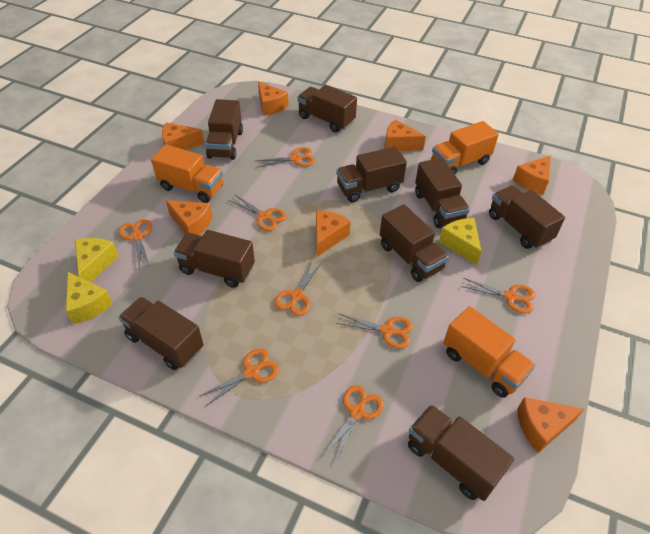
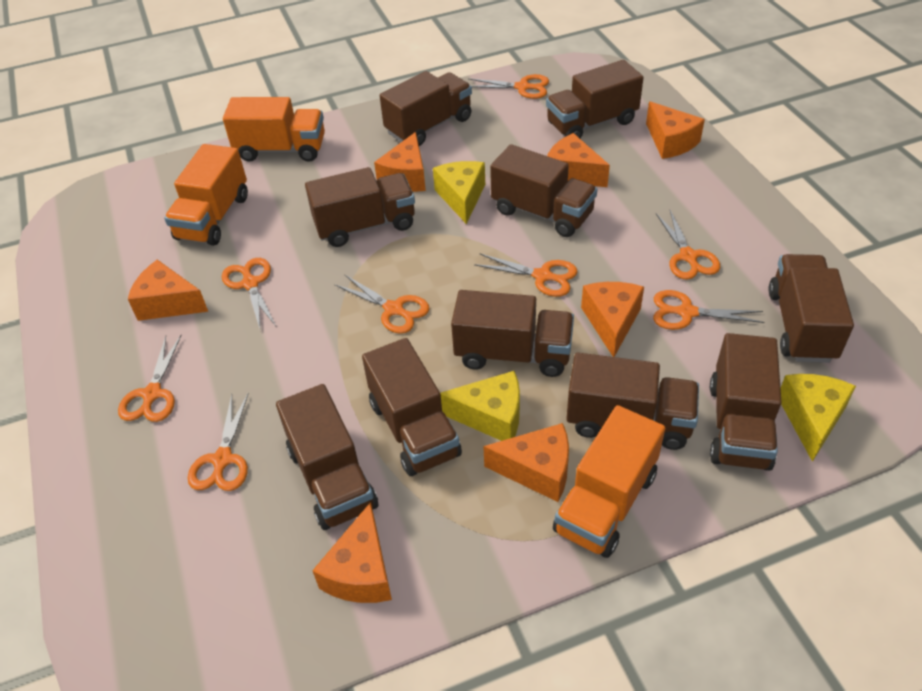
brown truck: 9 -> 10

